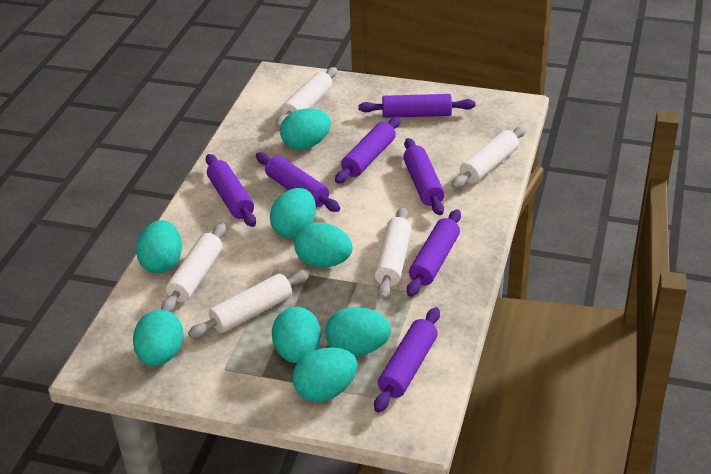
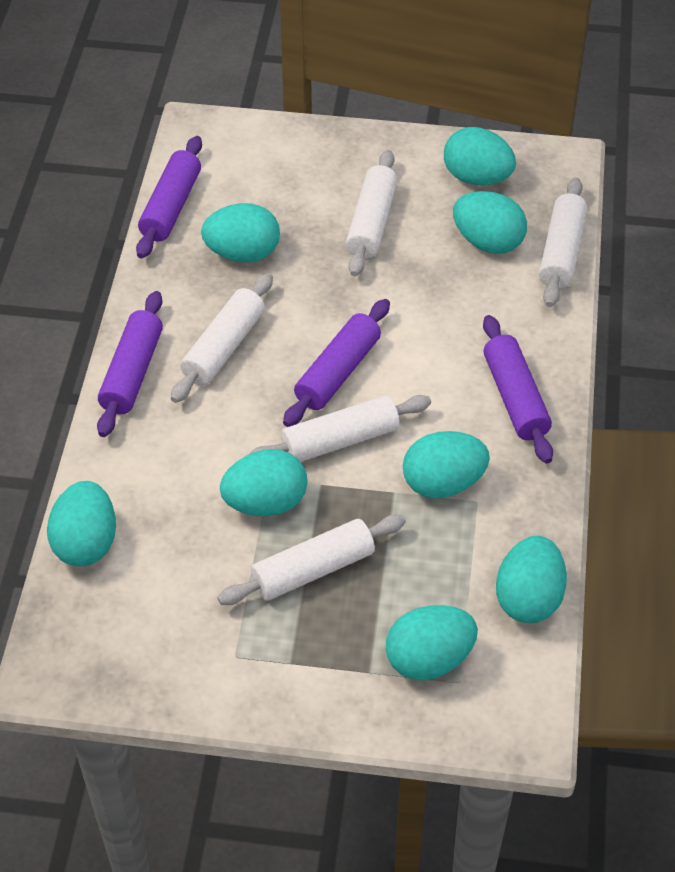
purple rolling pin: 7 -> 4

